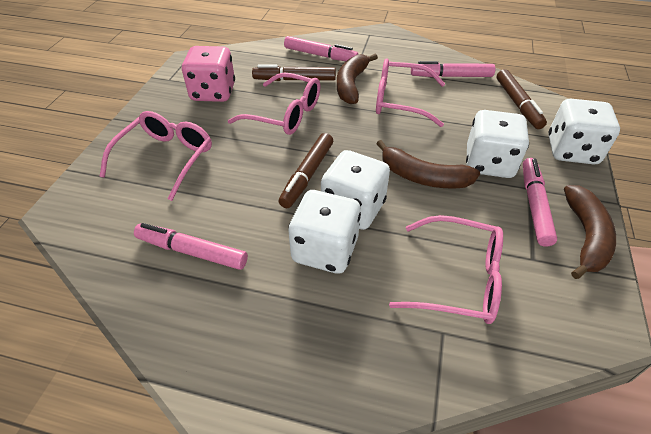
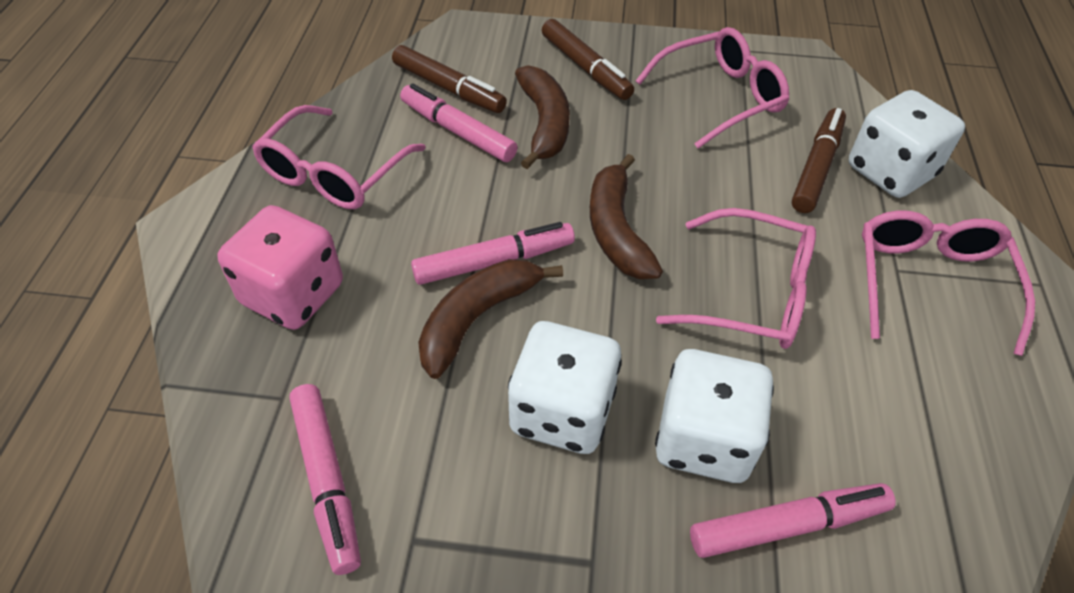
white dice: 4 -> 3

